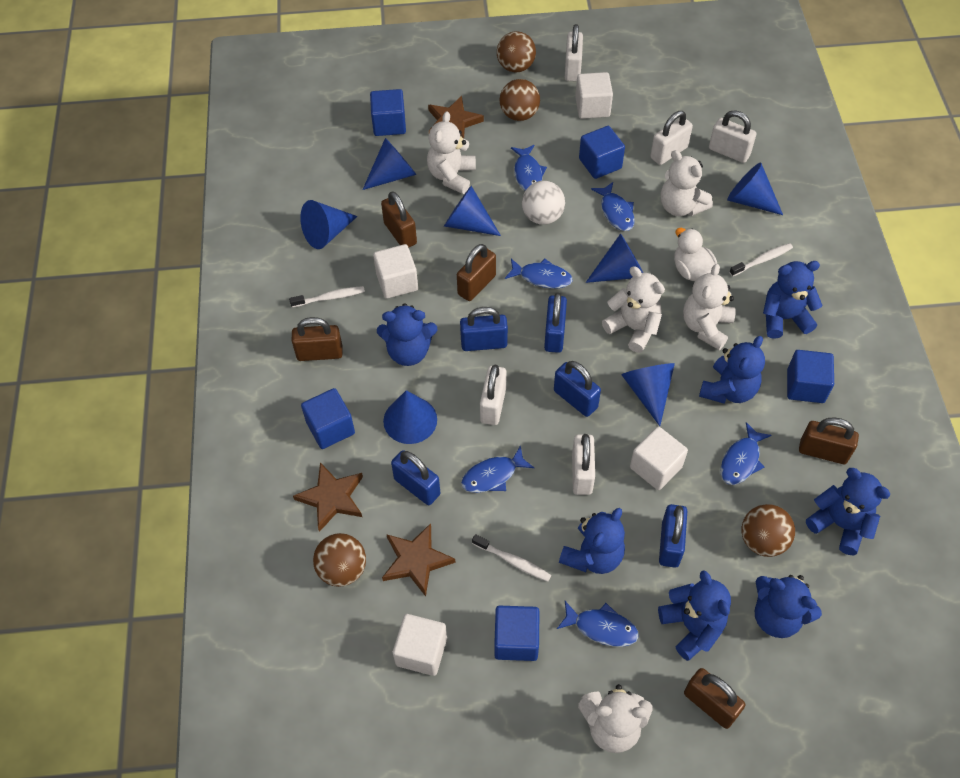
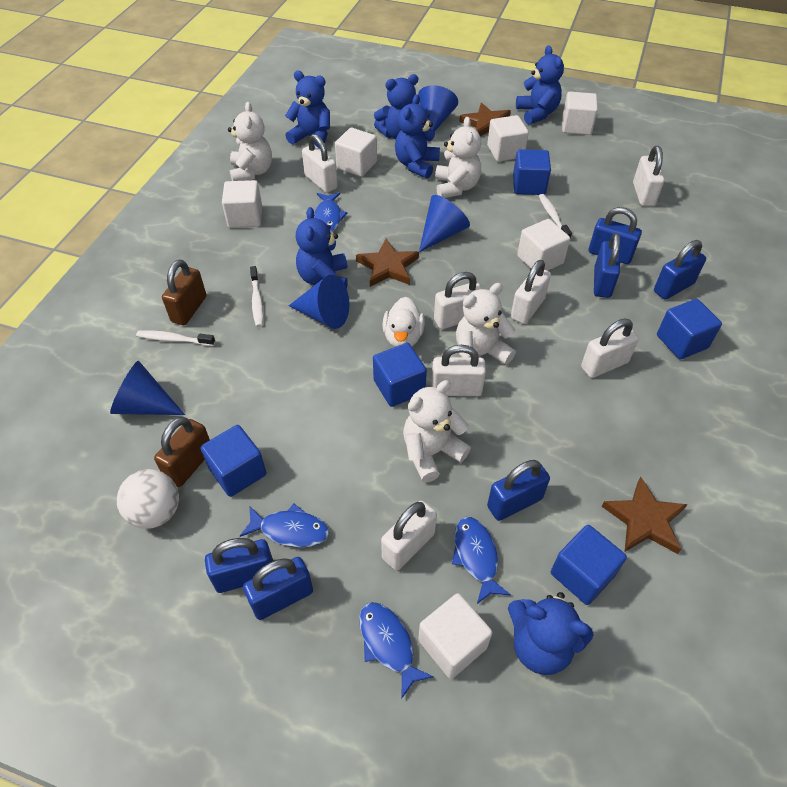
blue cone: 7 -> 4
blue fish: 6 -> 4
blue padlock: 5 -> 6
blue teddy bear: 7 -> 6
brown ball: 4 -> 0
brown padlock: 5 -> 2
white cube: 4 -> 6
white padlock: 5 -> 7
white teddy bear: 5 -> 4

